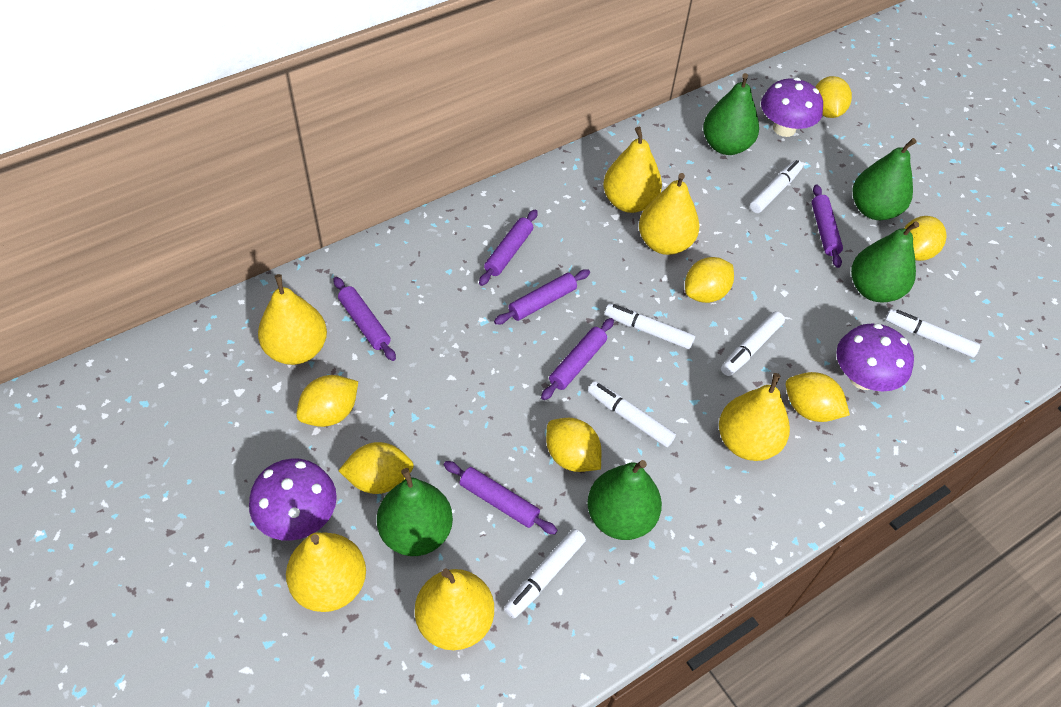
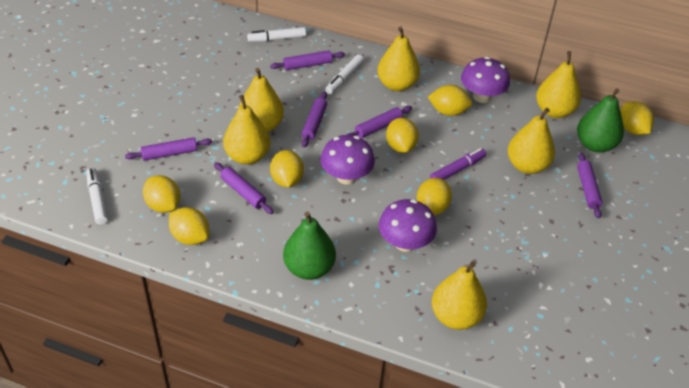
green pear: 5 -> 2
purple marker: 0 -> 1
white marker: 6 -> 3

